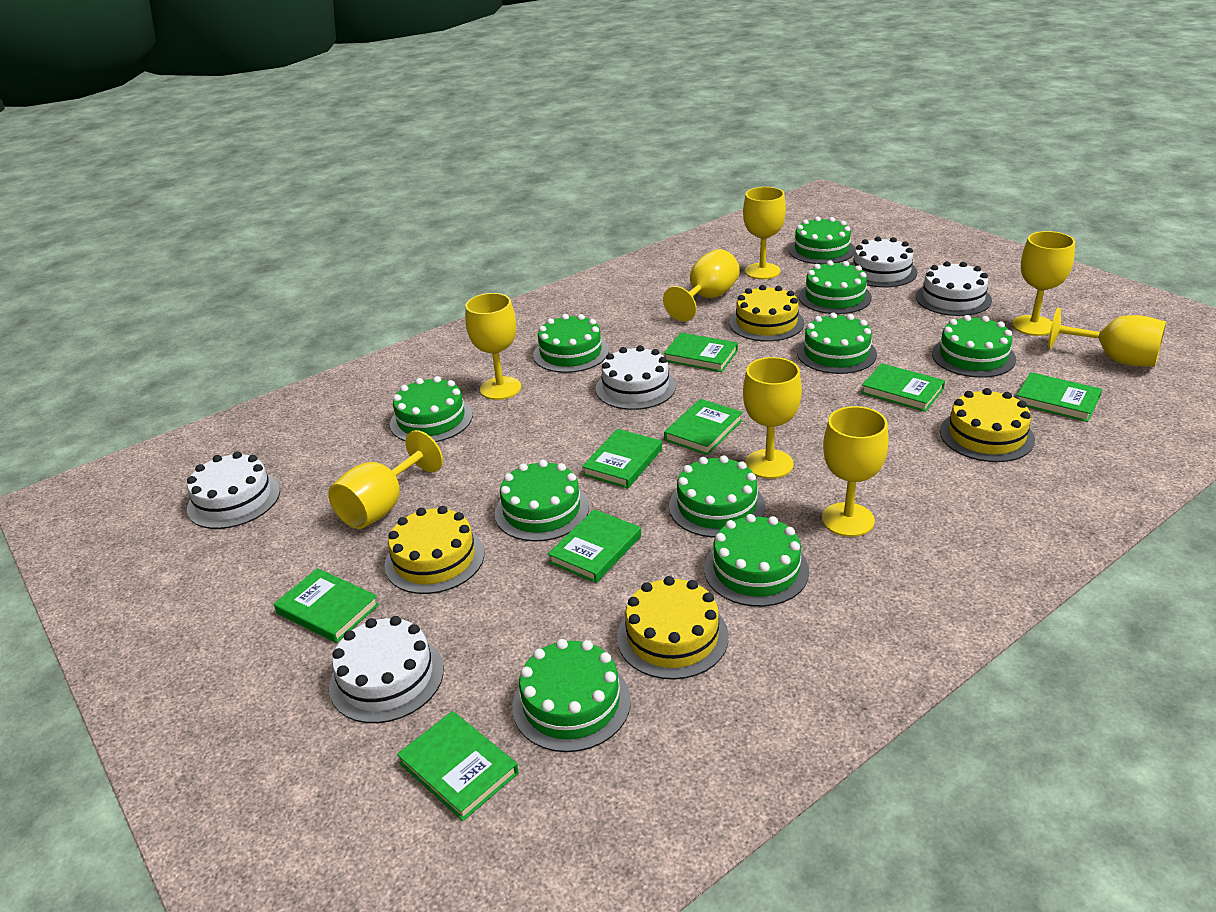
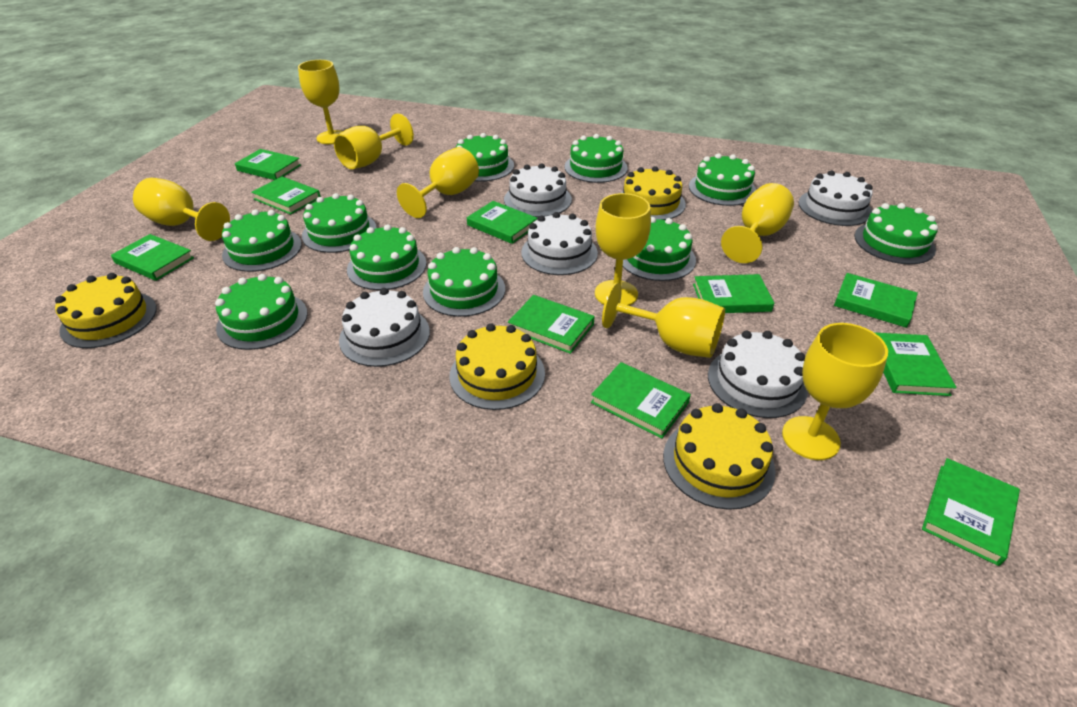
green book: 8 -> 10

